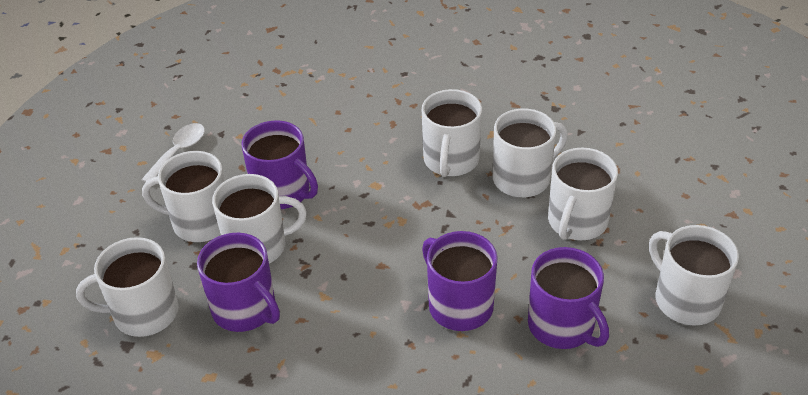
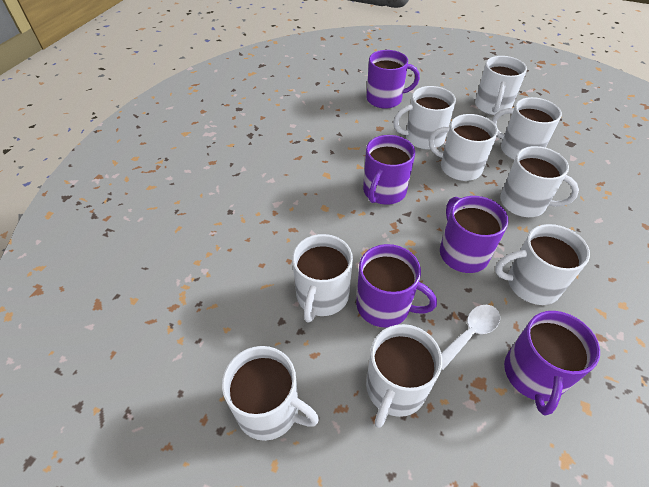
purple mug: 4 -> 5
white mug: 7 -> 9

